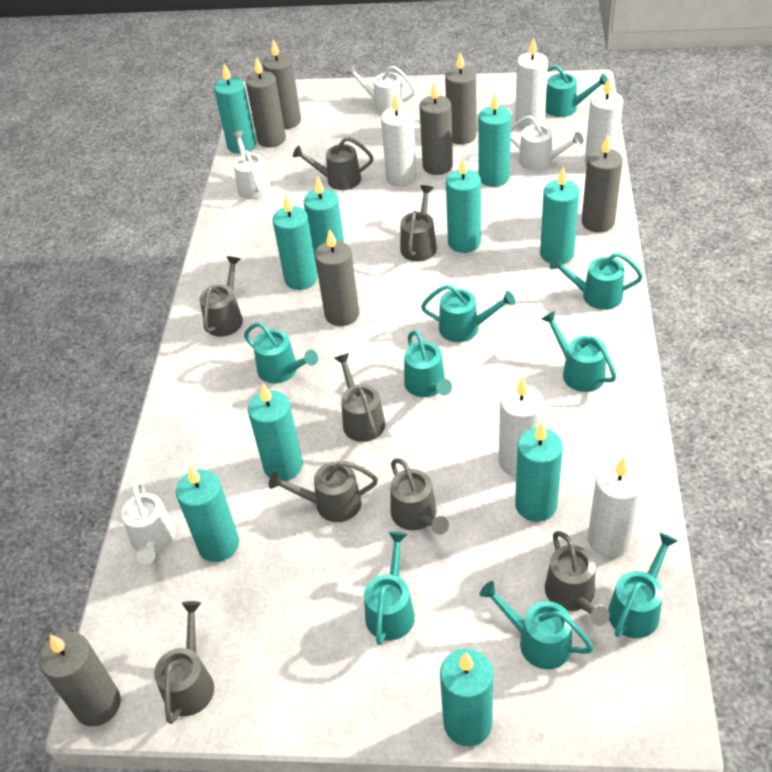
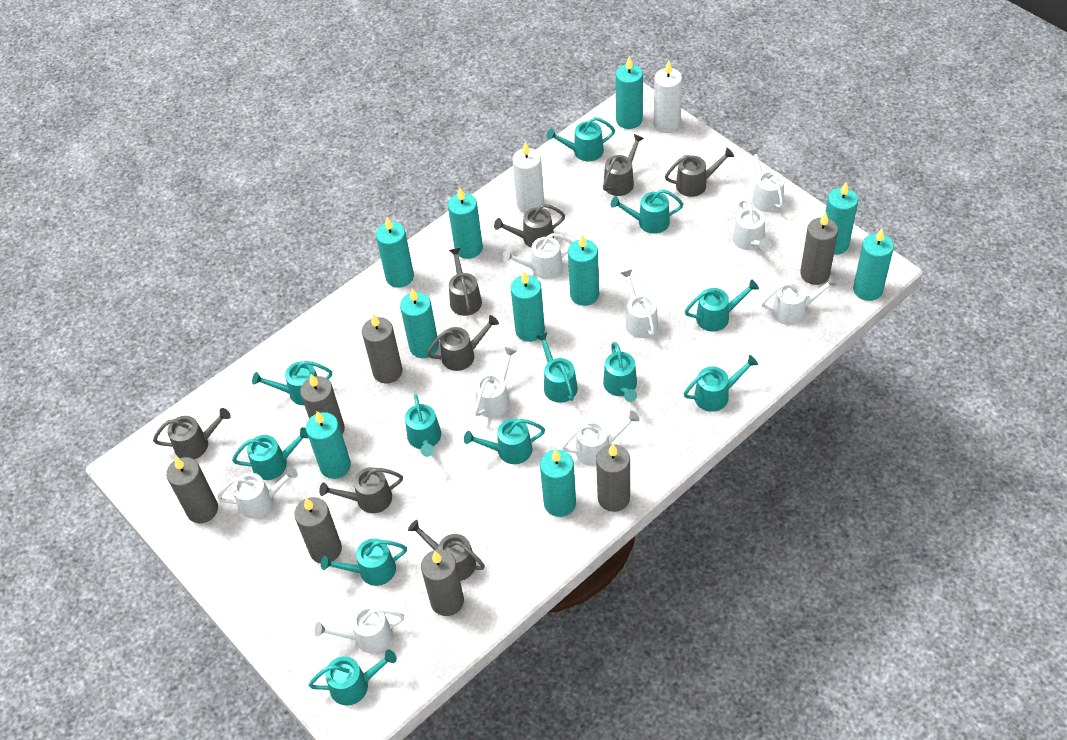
turquoise watering can: 9 -> 12
white candle: 5 -> 2
white watering can: 4 -> 9

